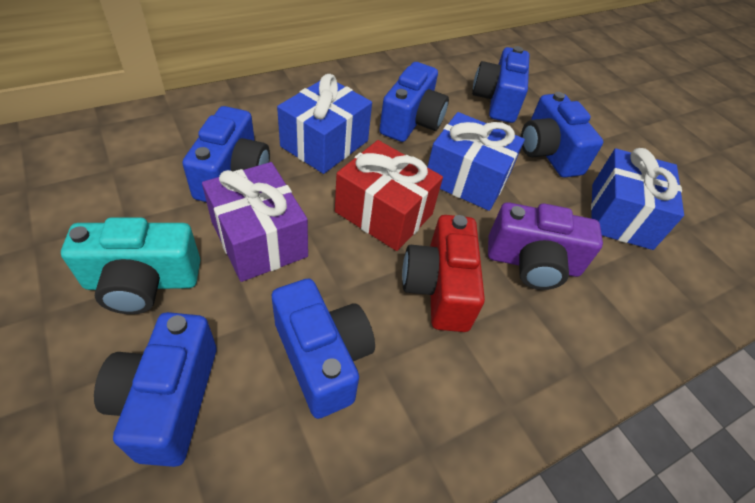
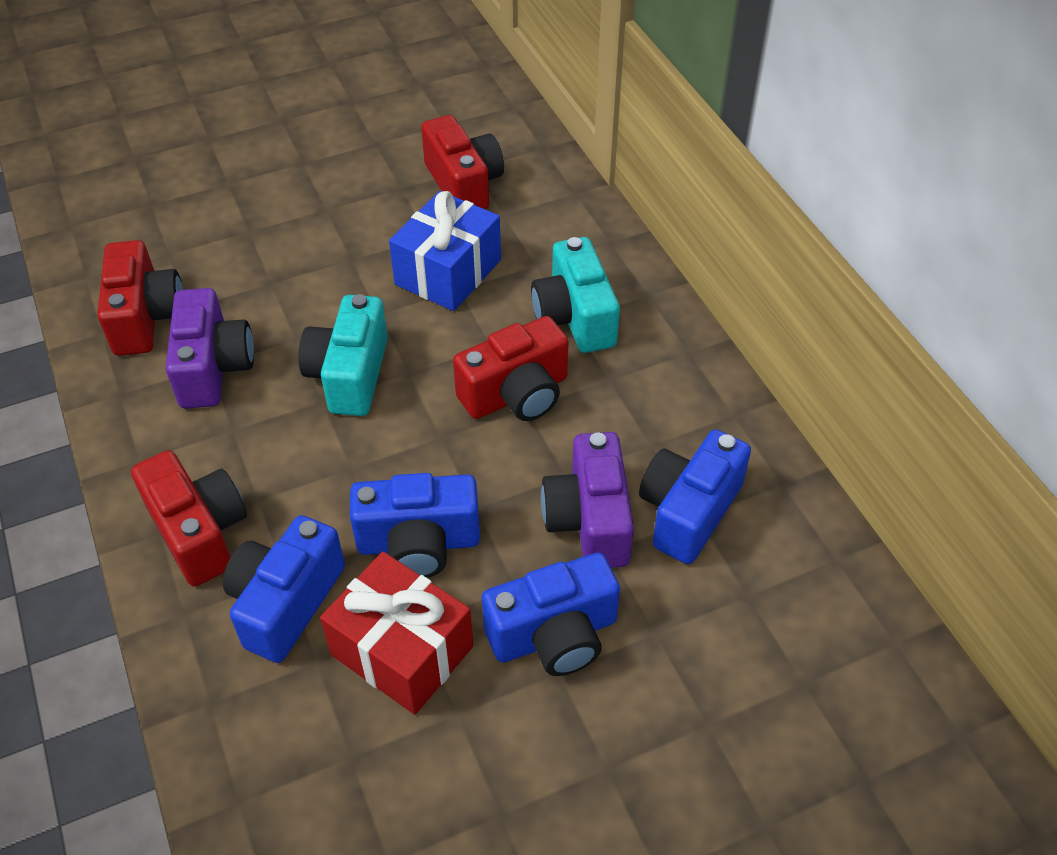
blue camera: 6 -> 4
blue gift: 3 -> 1
purple camera: 1 -> 2
purple gift: 1 -> 0
red camera: 1 -> 4
turquoise camera: 1 -> 2

